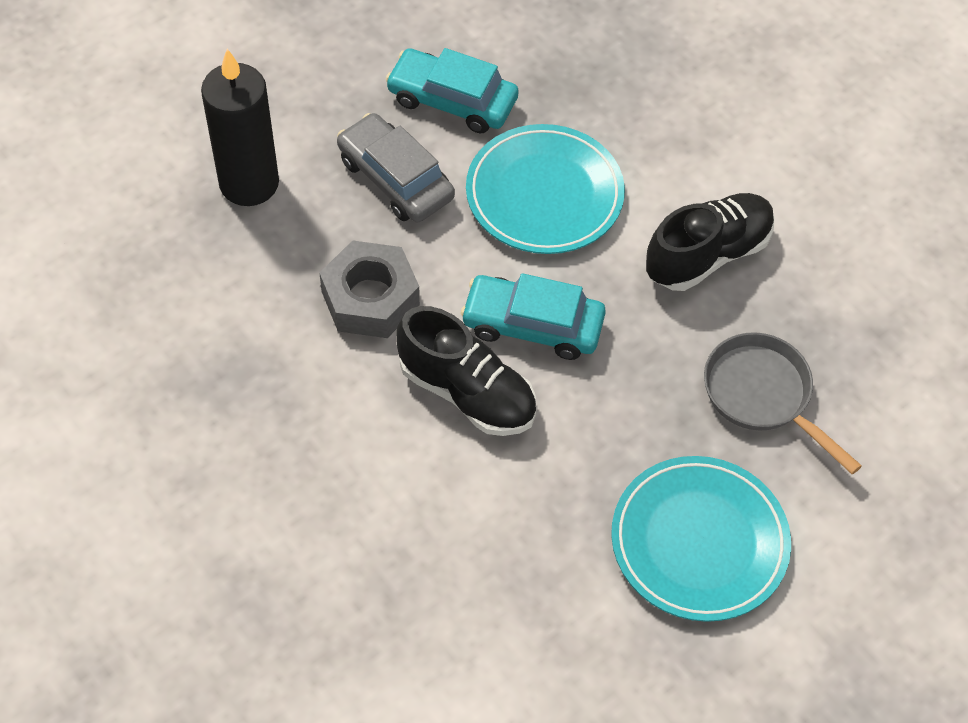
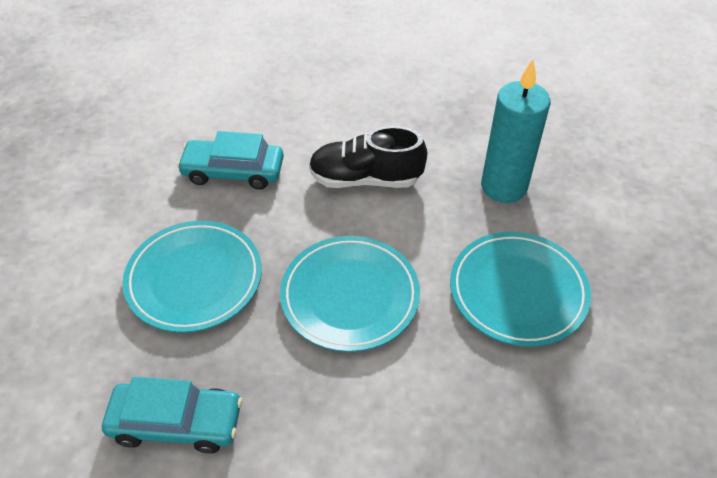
black candle: 1 -> 0
black shoe: 2 -> 1
grey car: 1 -> 0
grey nut: 1 -> 0
grey pan: 1 -> 0
turquoise candle: 0 -> 1
turquoise plate: 2 -> 3

